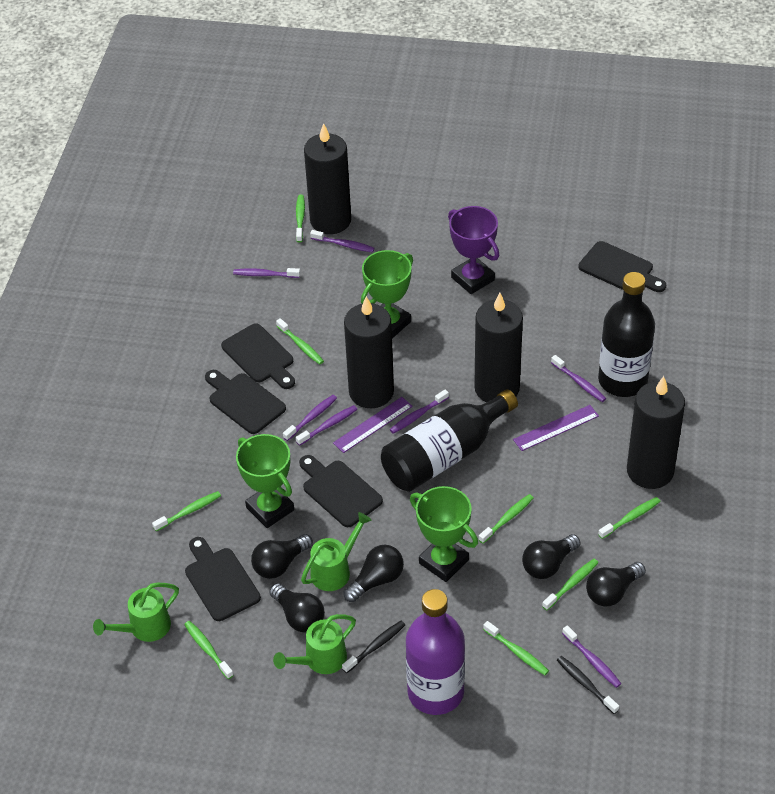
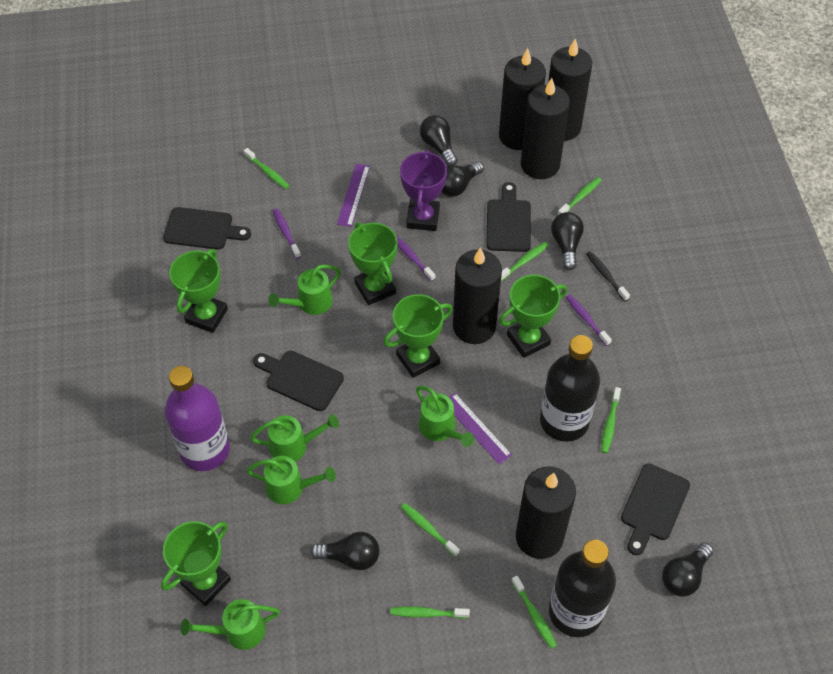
black candle: 4 -> 5
black cutting board: 5 -> 4
black toothbrush: 2 -> 1
green toothbrush: 8 -> 7
green trophy: 3 -> 5
green watering can: 3 -> 5
purple toothbrush: 7 -> 3

